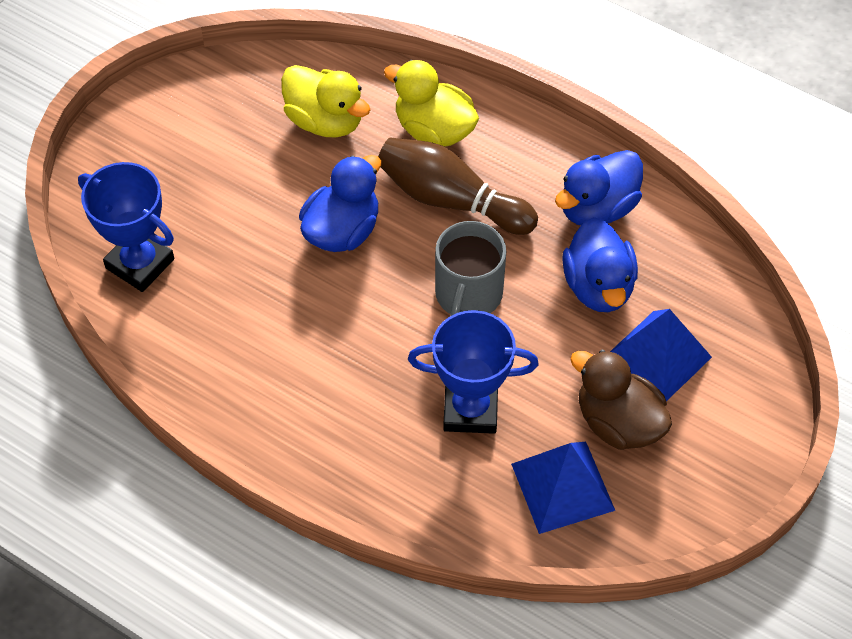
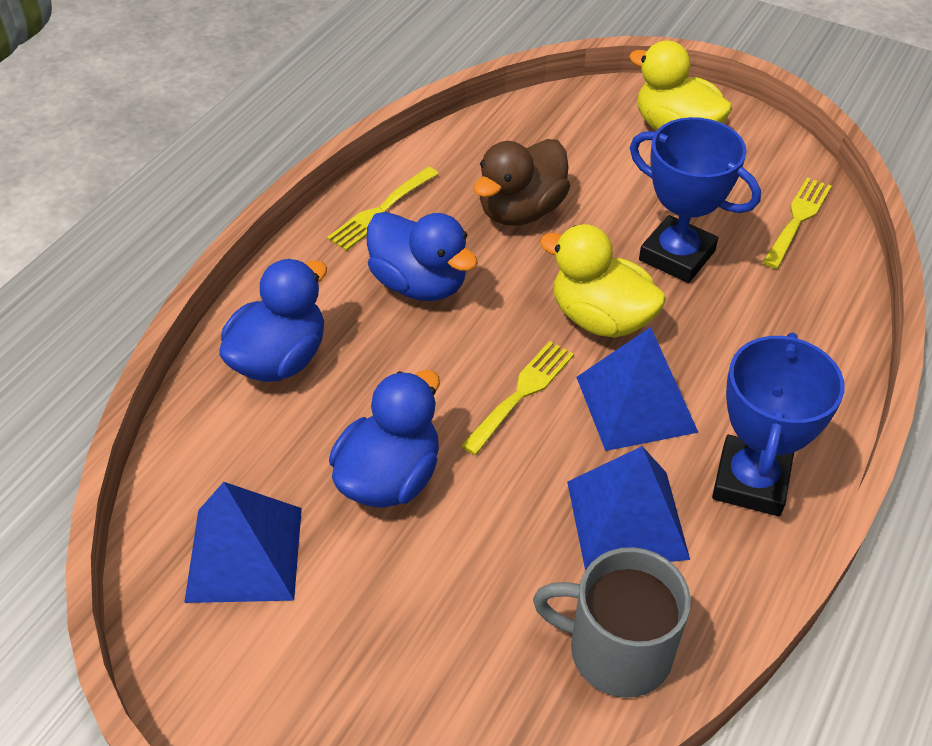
blue pyramid: 2 -> 3
brown bowling pin: 1 -> 0
yellow fork: 0 -> 3

